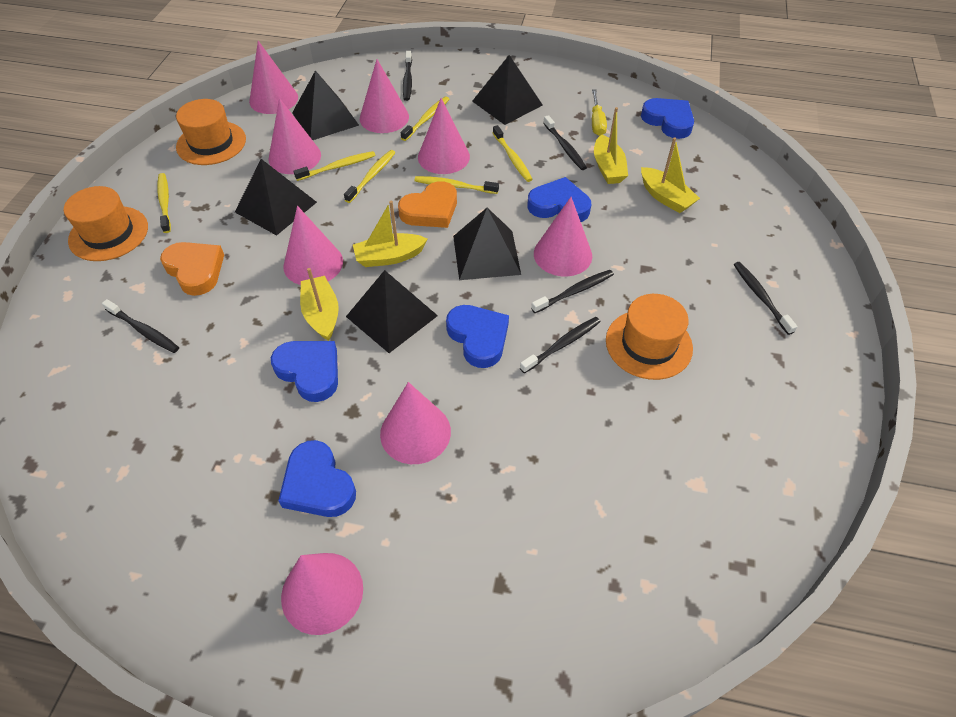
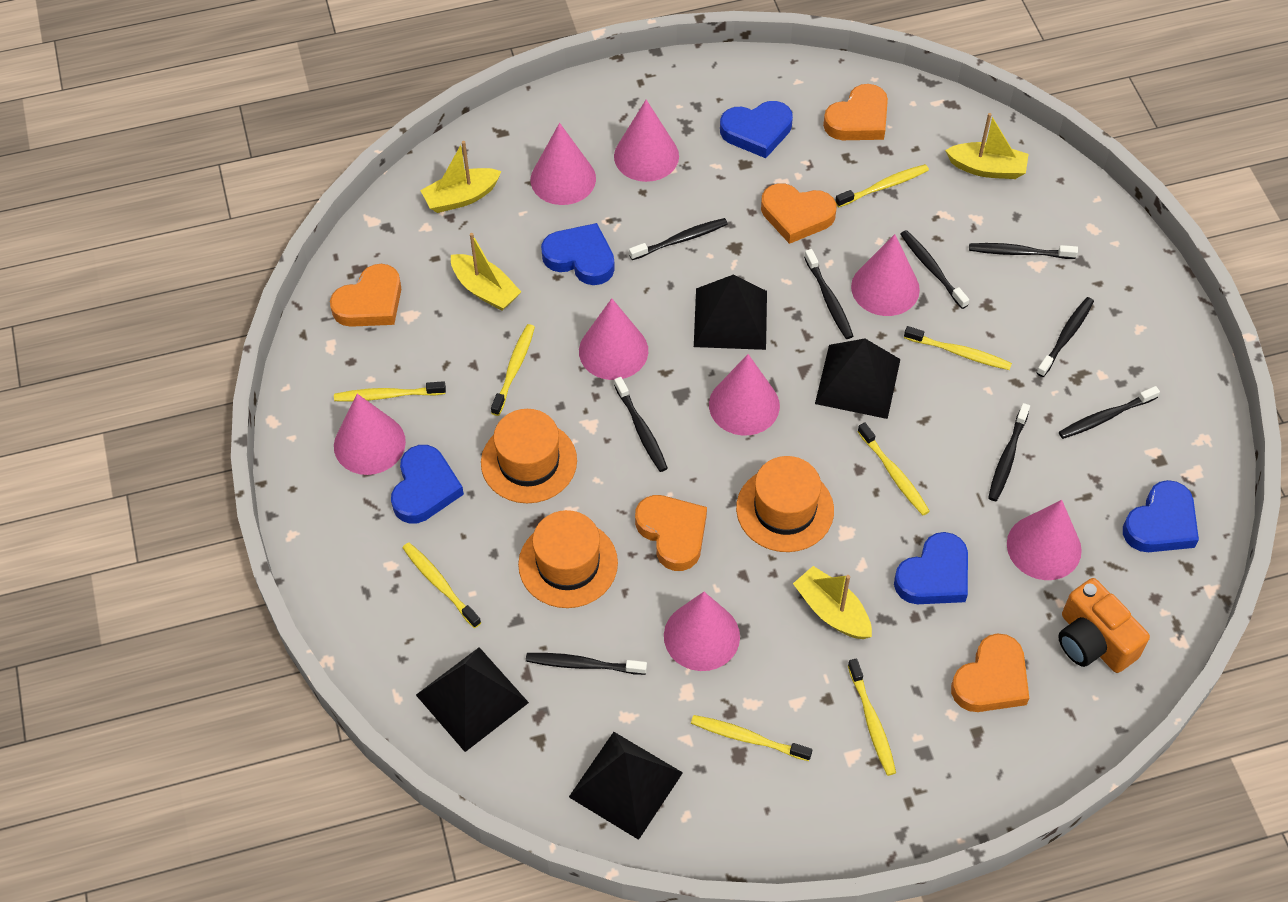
black pyramid: 5 -> 4
black toothbrush: 6 -> 9
orange camera: 0 -> 1
orange heart: 2 -> 5
yellow screwdriver: 1 -> 0
yellow toothbrush: 6 -> 8

